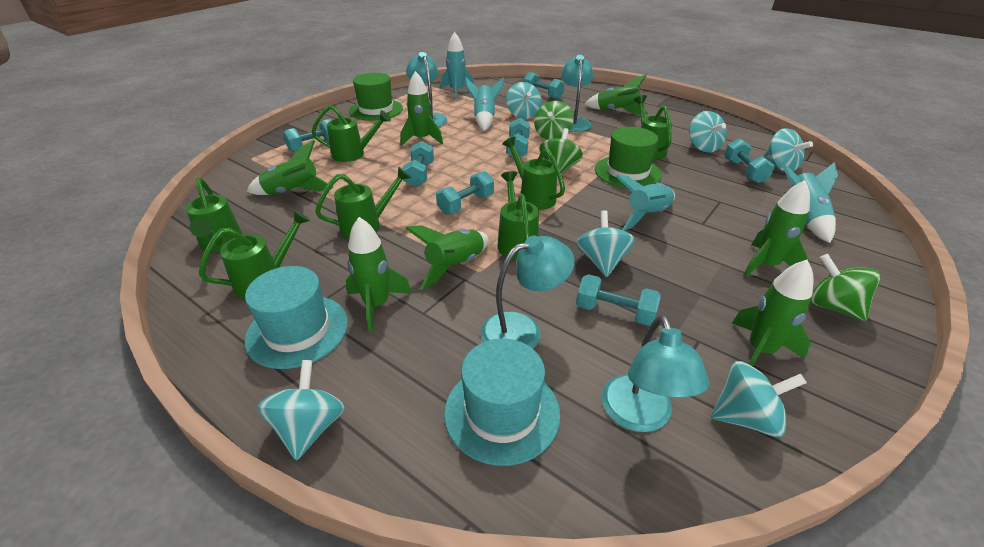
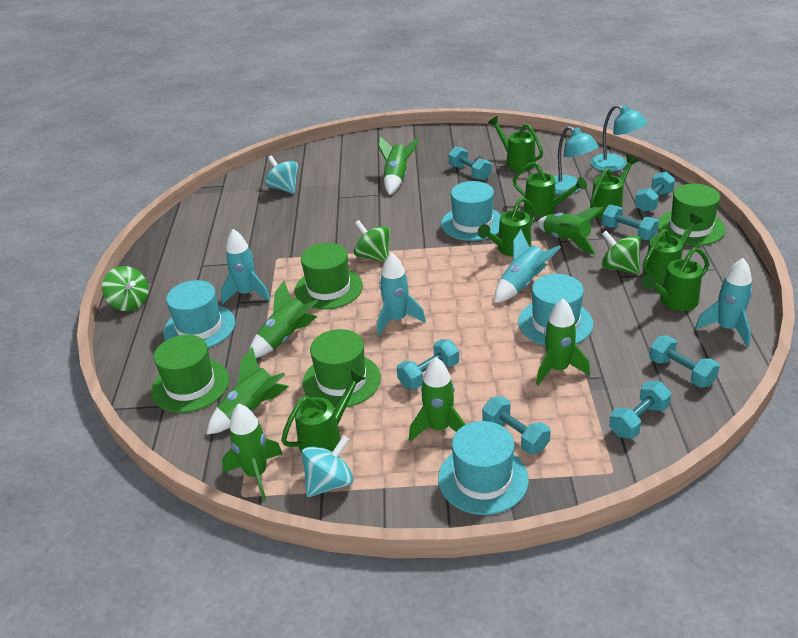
green hat: 2 -> 4
turquoise hat: 2 -> 4
turquoise lamp: 4 -> 2
turquoise spinning top: 6 -> 2

